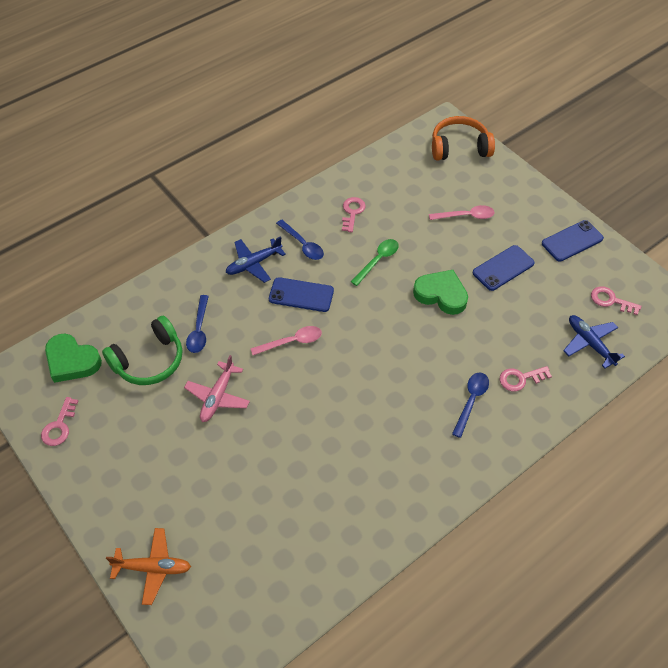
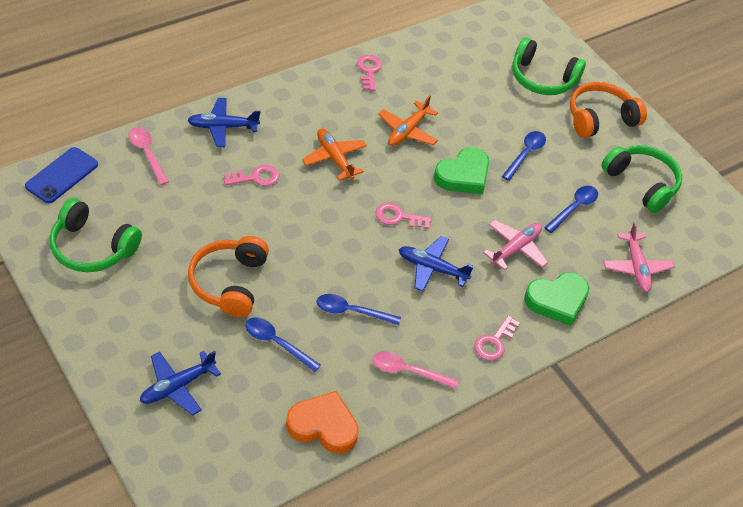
blue phone: 3 -> 1
blue plane: 2 -> 3
blue spoon: 3 -> 4
green headphones: 1 -> 3
green spoon: 1 -> 0
orange headphones: 1 -> 2
orange heart: 0 -> 1
orange plane: 1 -> 2
pink plane: 1 -> 2

